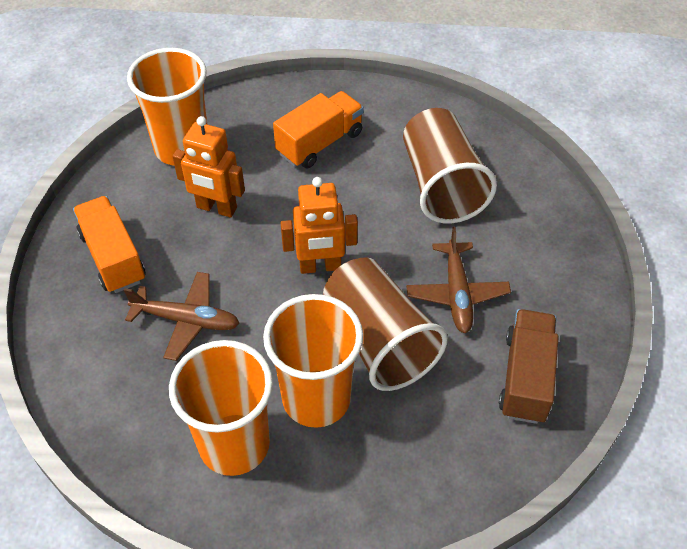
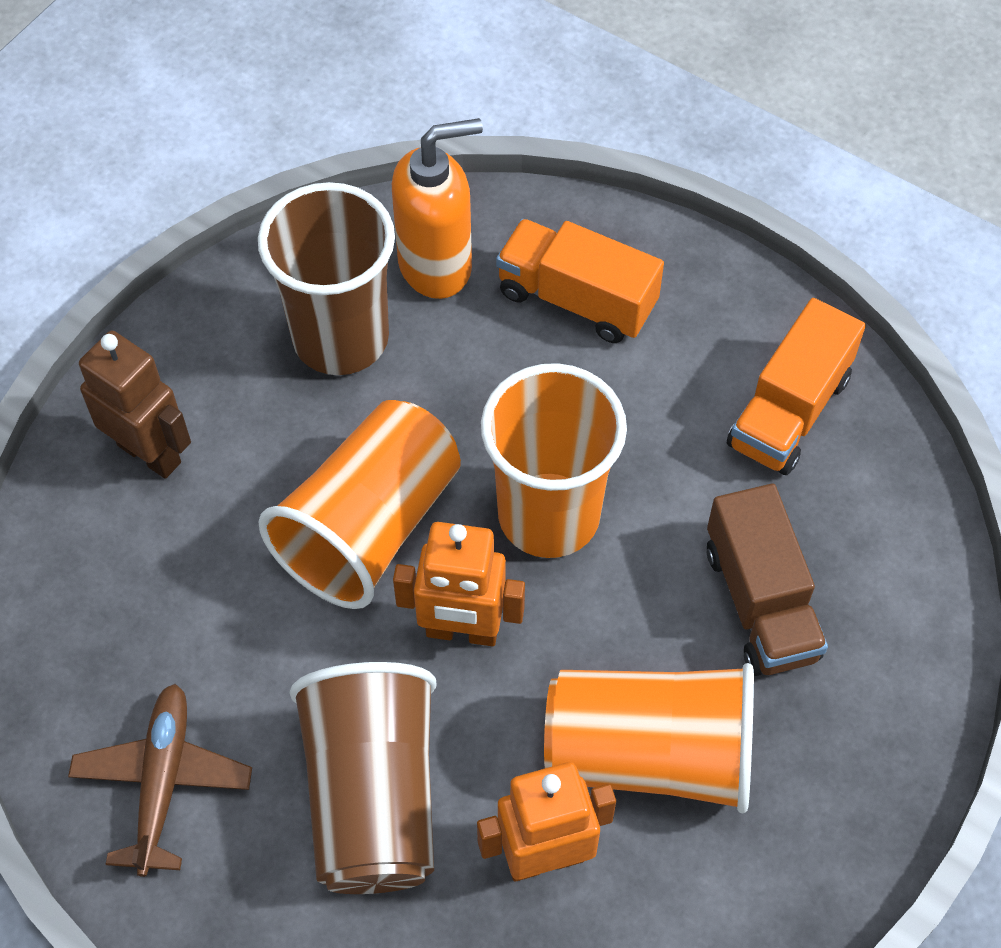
brown plane: 2 -> 1
brown robot: 0 -> 1
orange soap dispenser: 0 -> 1

